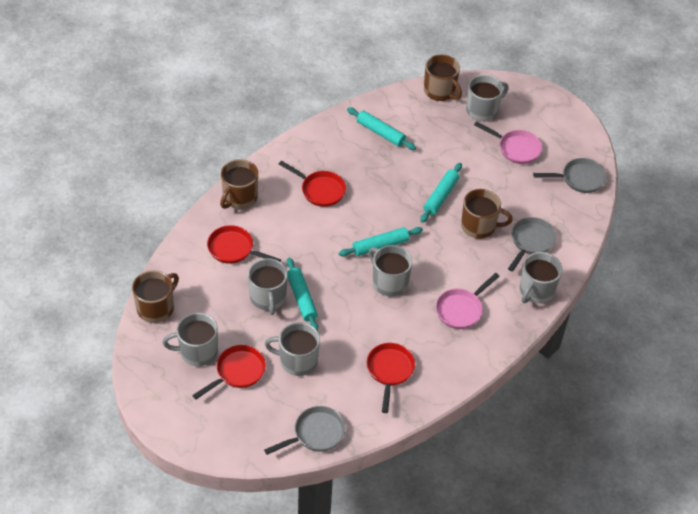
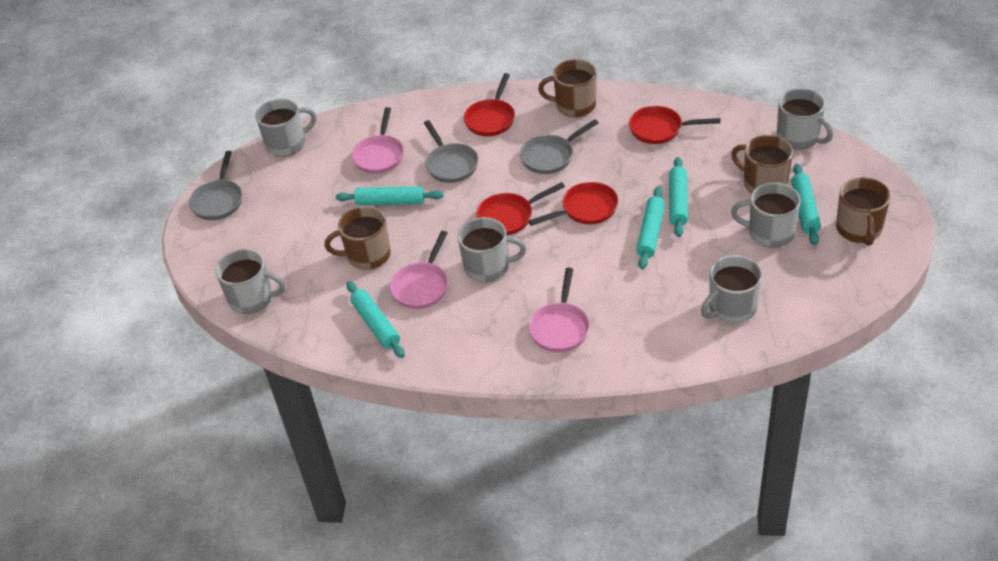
pink pan: 2 -> 3
turquoise rolling pin: 4 -> 5

